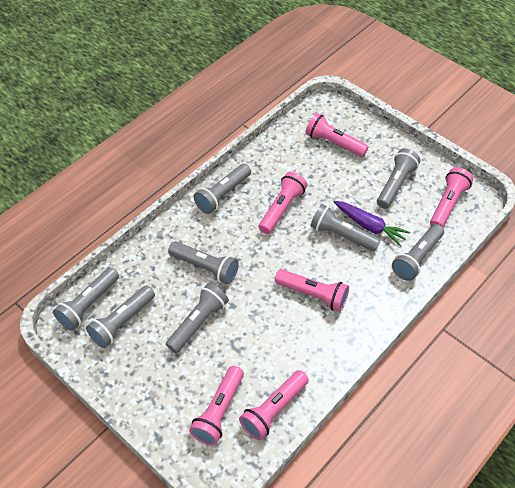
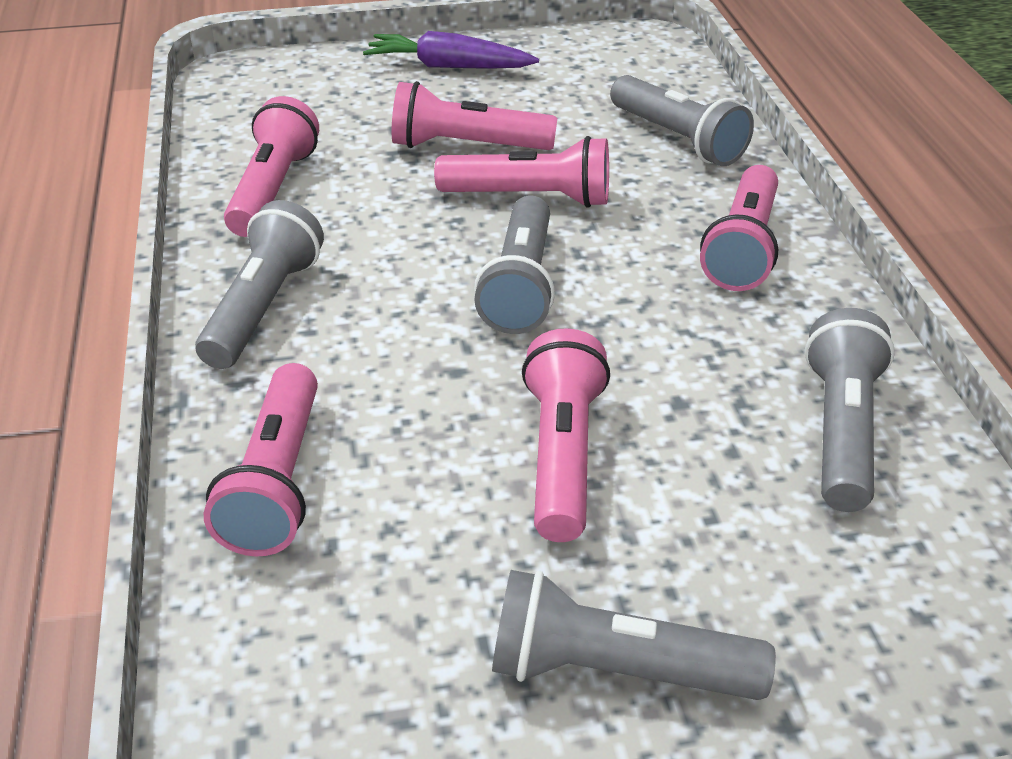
grey flashlight: 8 -> 5

